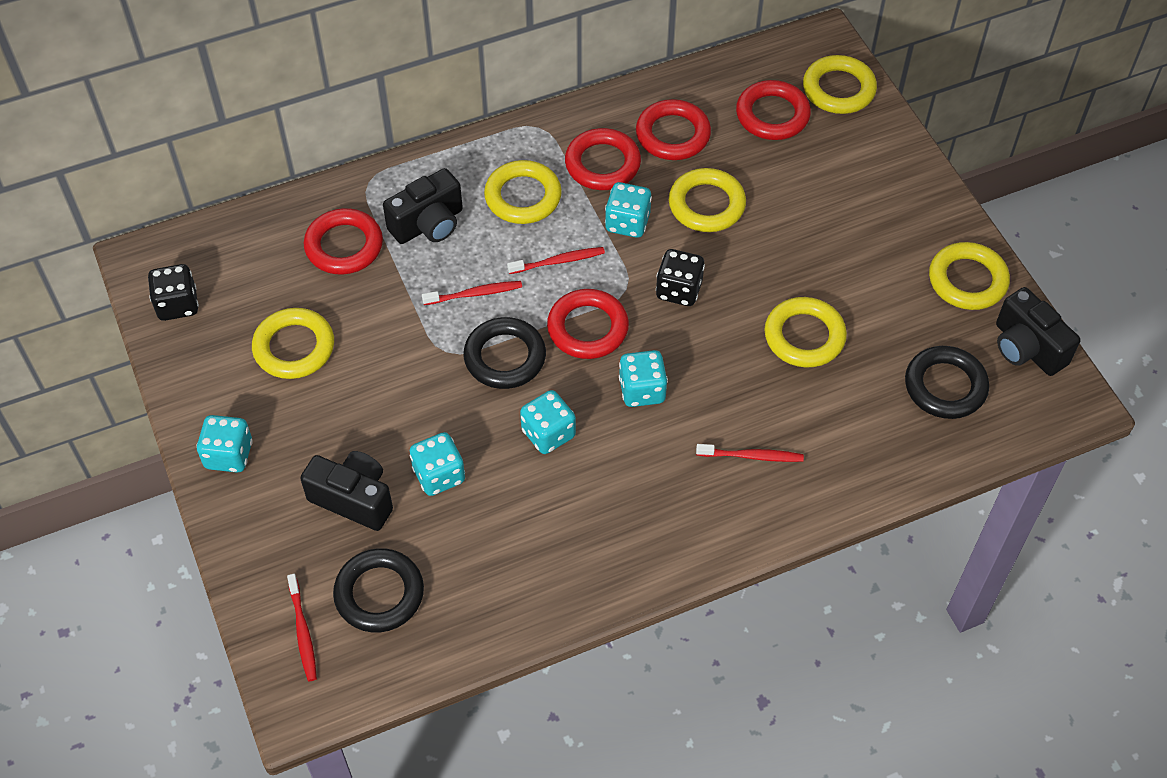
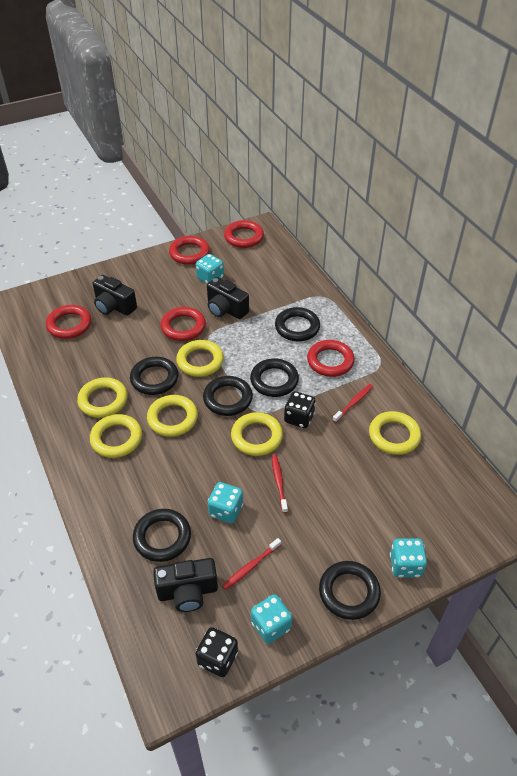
black ring: 3 -> 6
red toothbrush: 4 -> 3
turquoise dice: 5 -> 4

